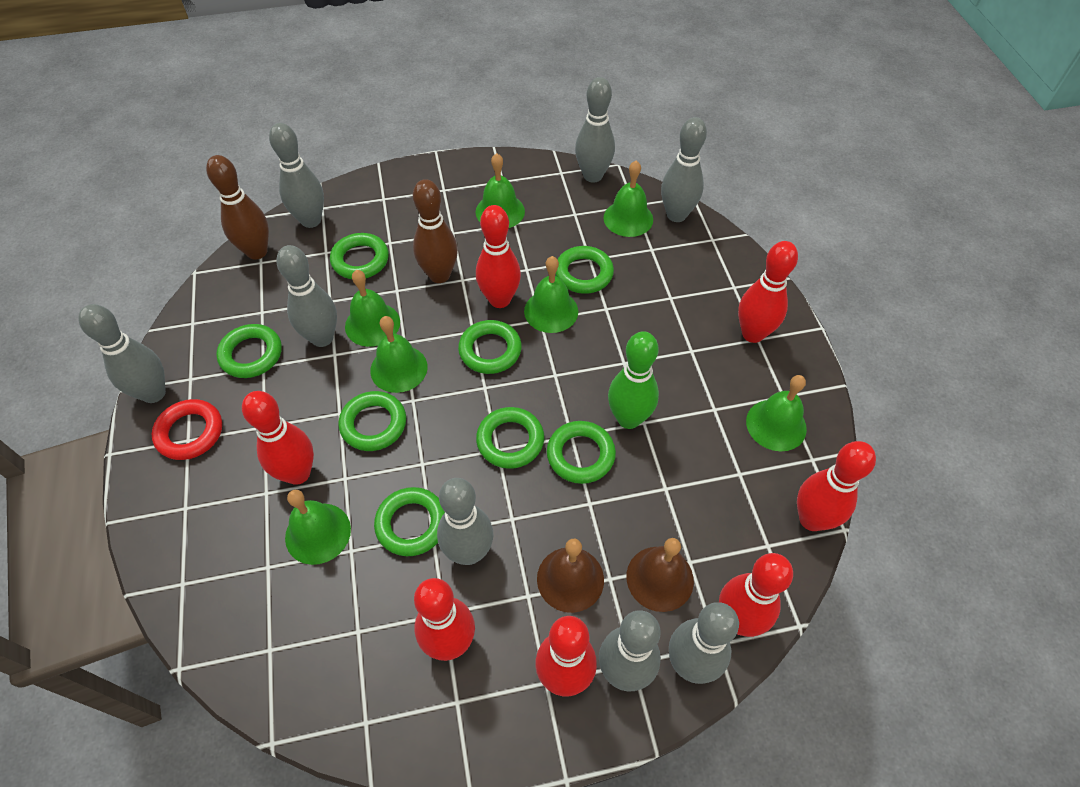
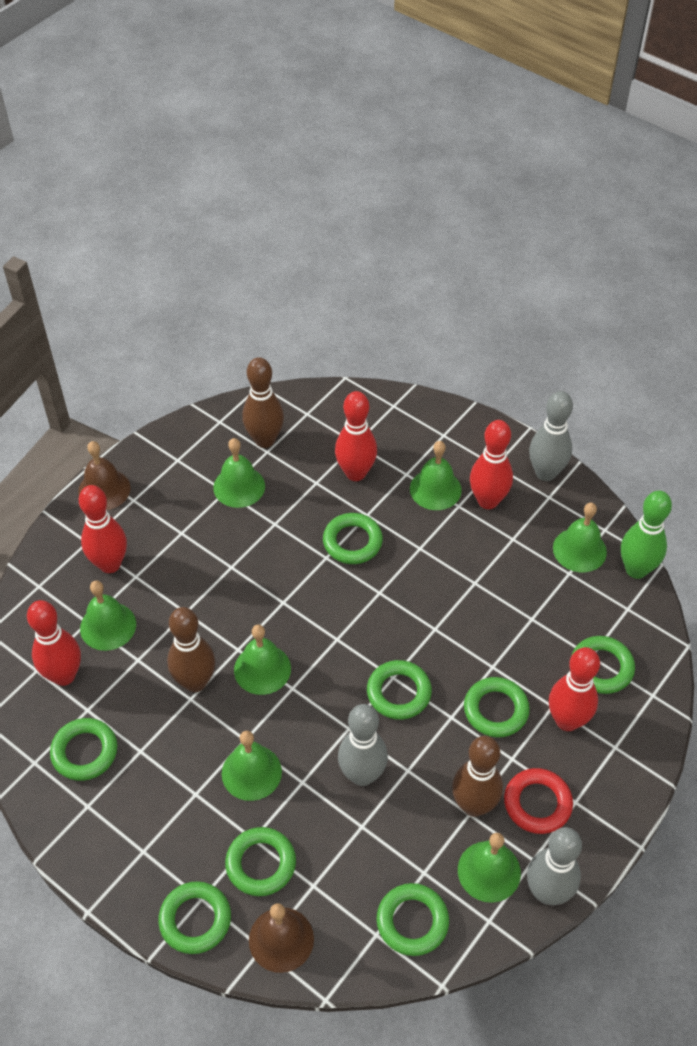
brown bowling pin: 2 -> 3
grey bowling pin: 8 -> 3
red bowling pin: 7 -> 5

